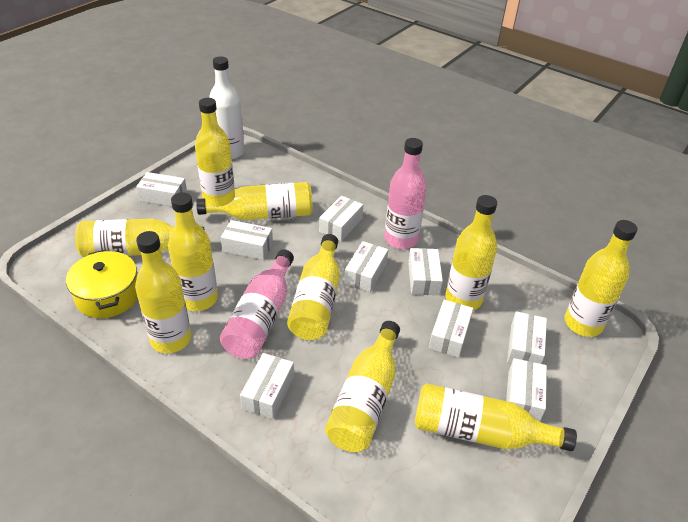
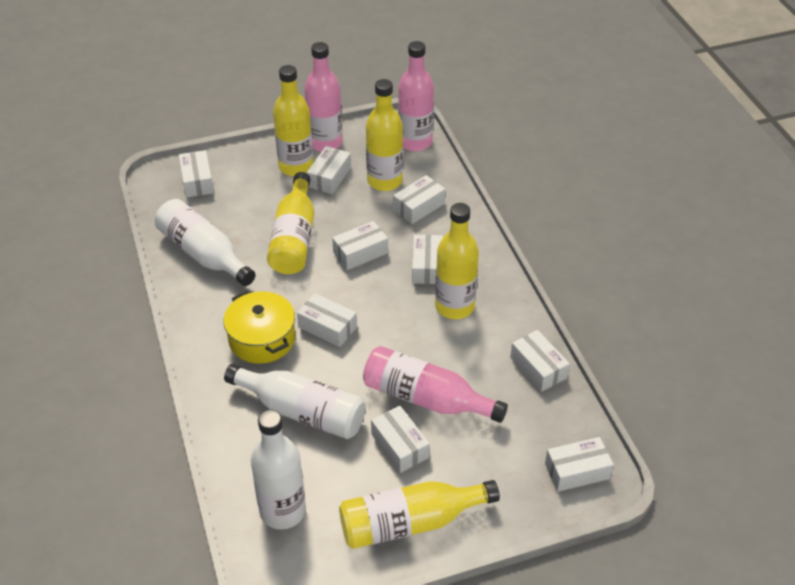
pink bottle: 2 -> 3
white bottle: 1 -> 3
yellow bottle: 10 -> 5

